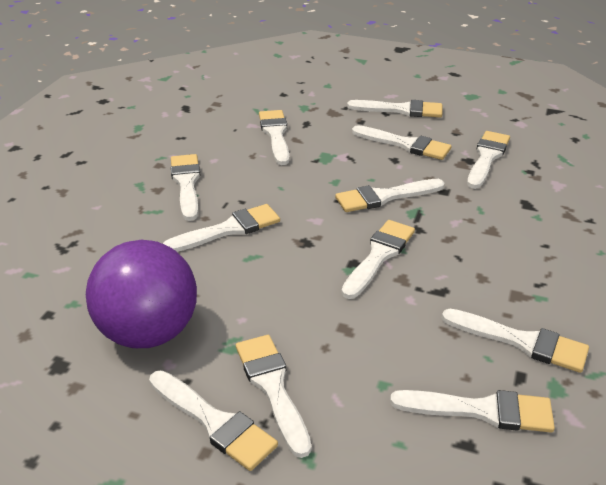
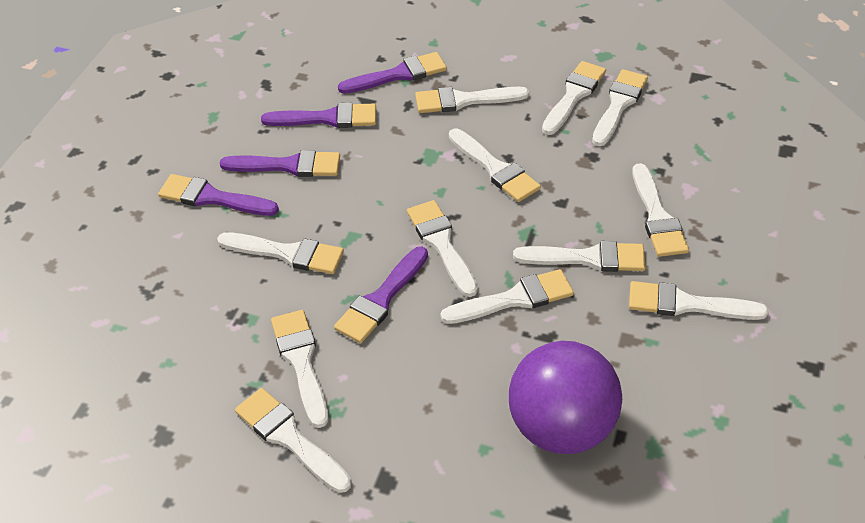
purple brush: 0 -> 5

